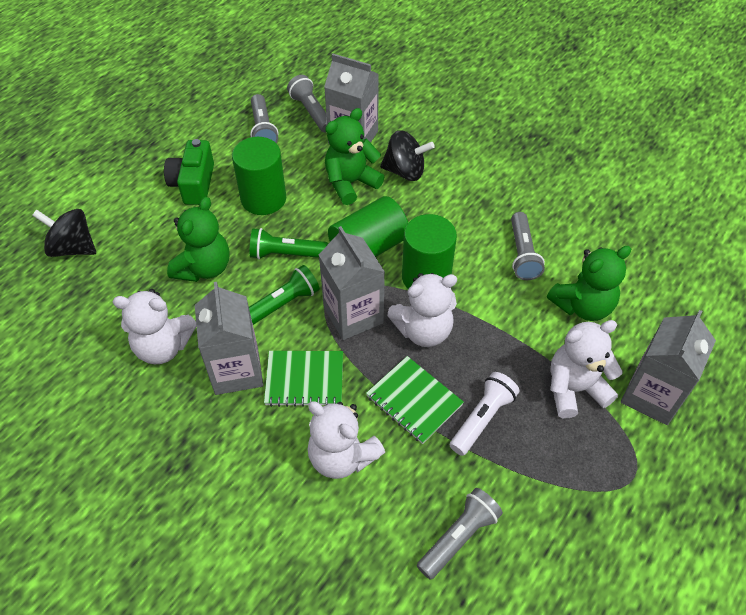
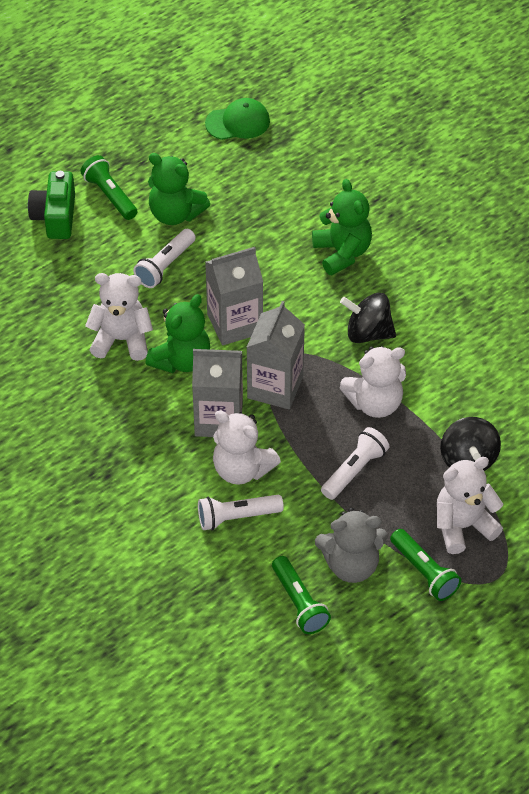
green cap: 0 -> 1
green cylinder: 3 -> 0
green flashlight: 2 -> 3
green notebook: 2 -> 0
grey carton: 4 -> 3
grey flashlight: 4 -> 0
grey teddy bear: 0 -> 1
white flashlight: 1 -> 3

